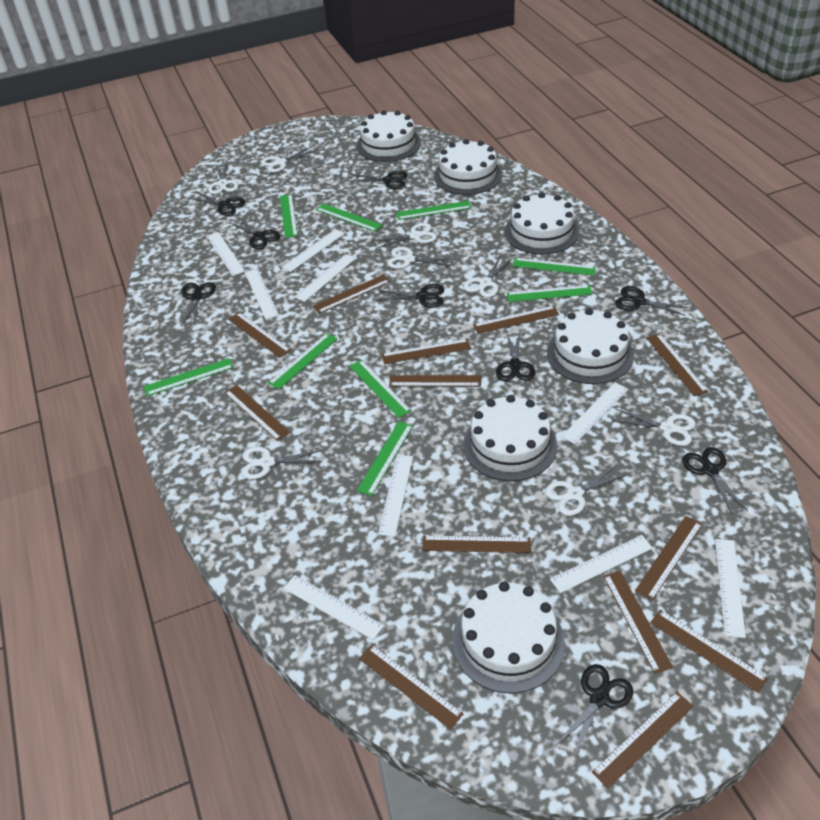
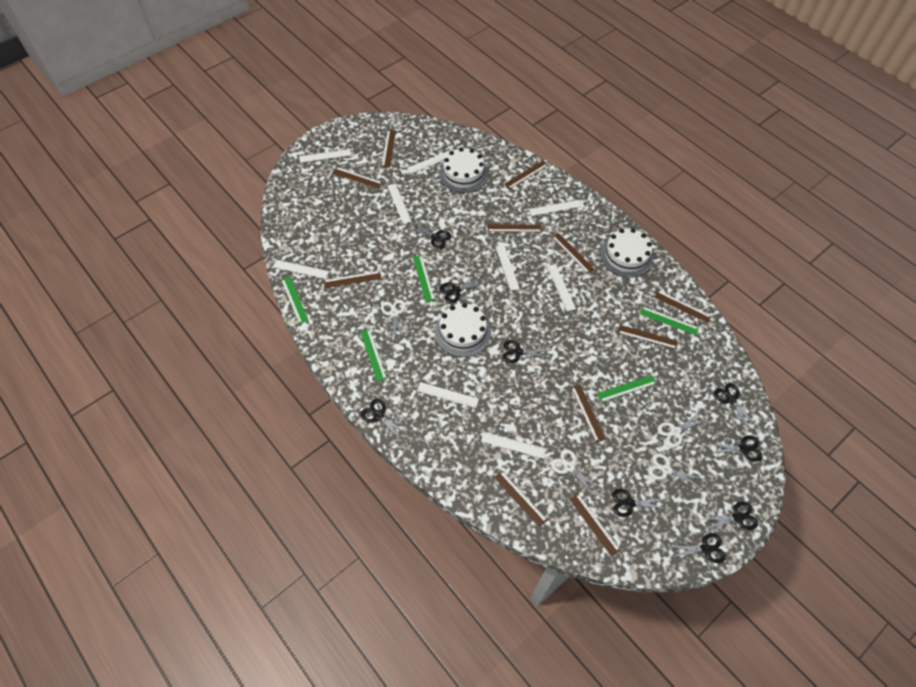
brown ruler: 13 -> 11
green ruler: 9 -> 5
white cake: 6 -> 3
white scissors: 8 -> 4

